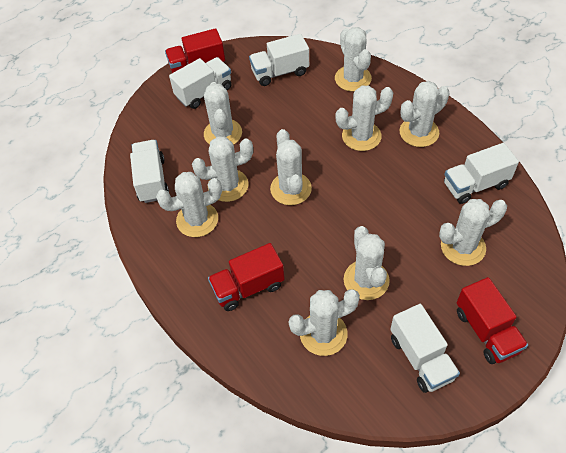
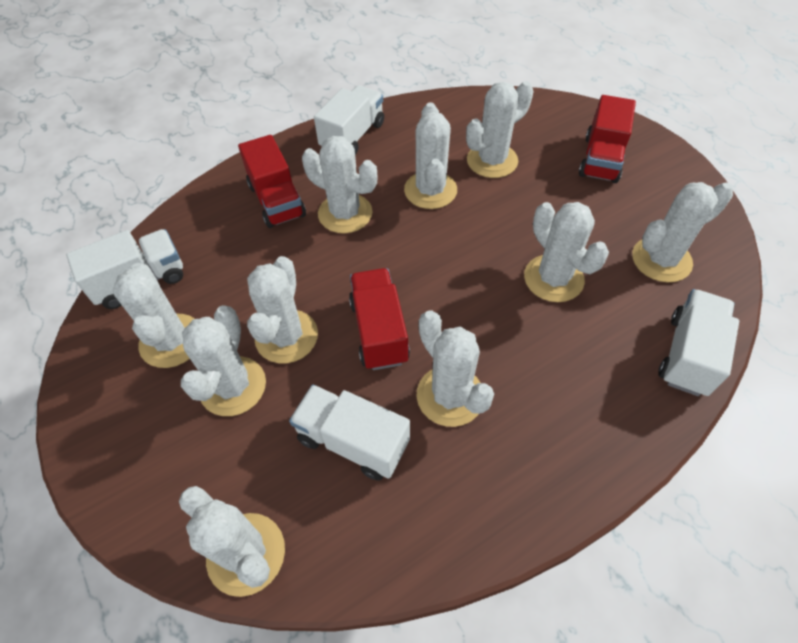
white truck: 5 -> 4

